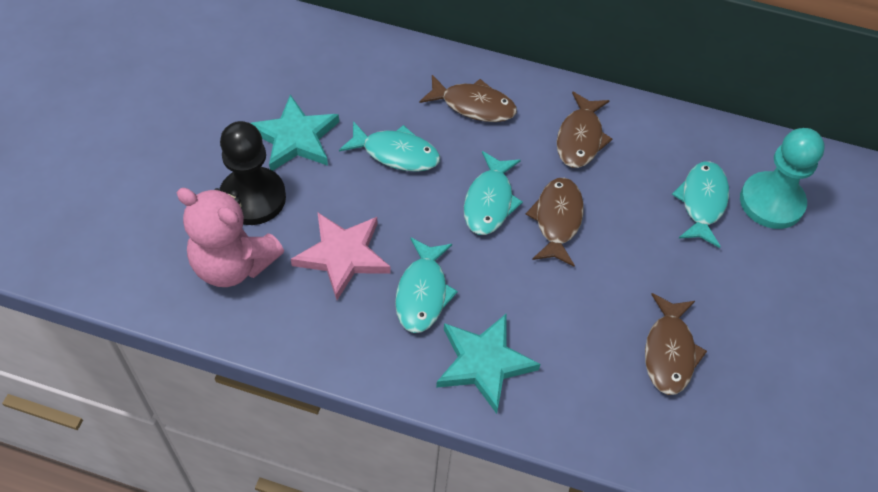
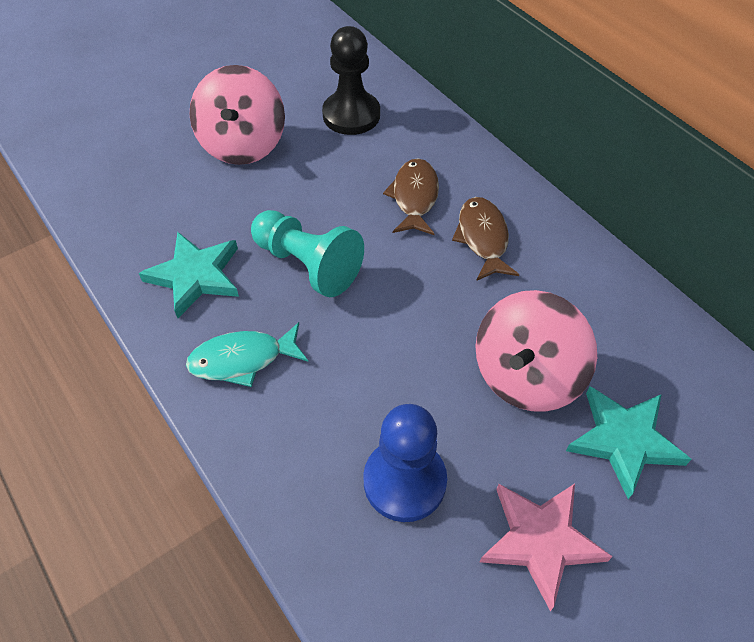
blue pawn: 0 -> 1
brown fish: 4 -> 2
pink spinning top: 0 -> 2
pink teddy bear: 1 -> 0
turquoise fish: 4 -> 1

